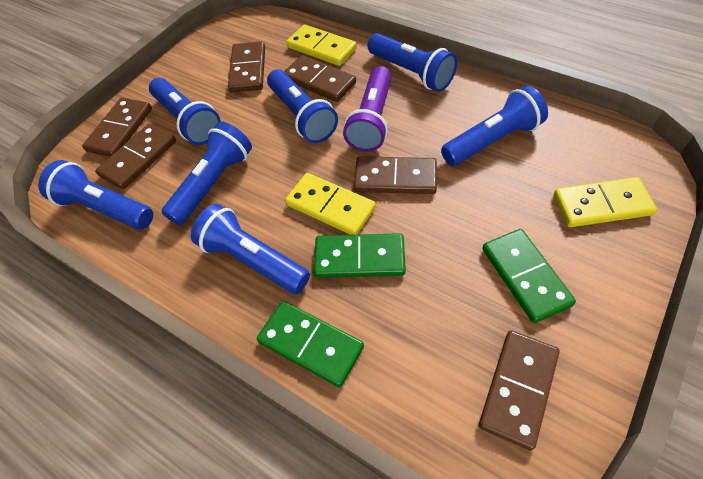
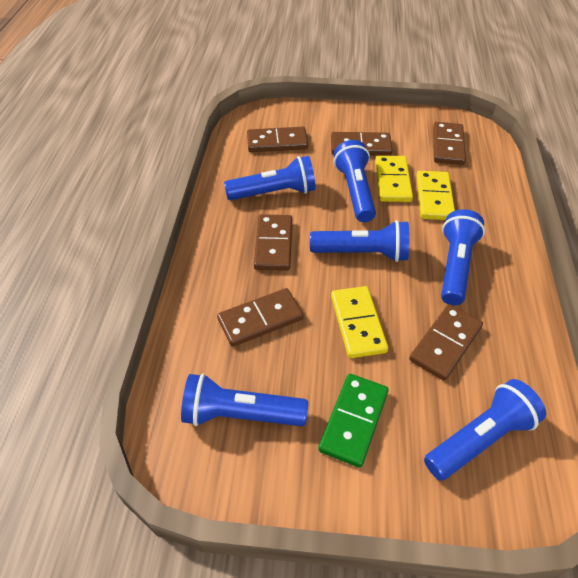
blue flashlight: 7 -> 6
green domino: 3 -> 1
purple flashlight: 1 -> 0

